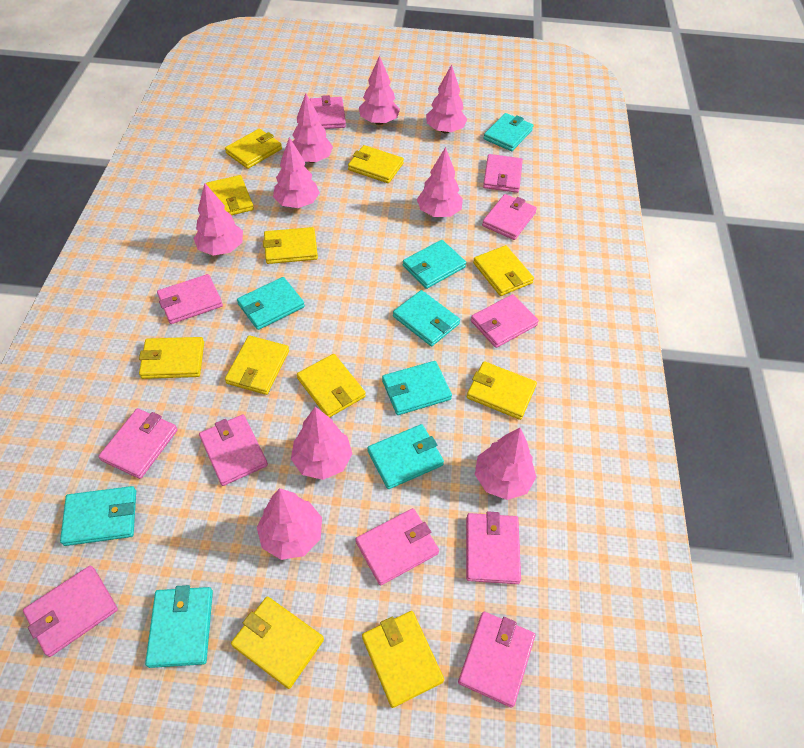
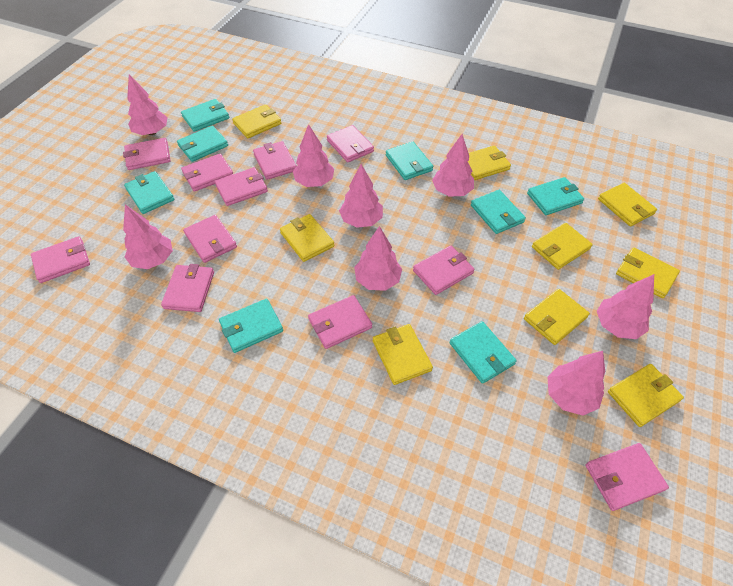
pink tree: 9 -> 8
yellow wallet: 11 -> 9

